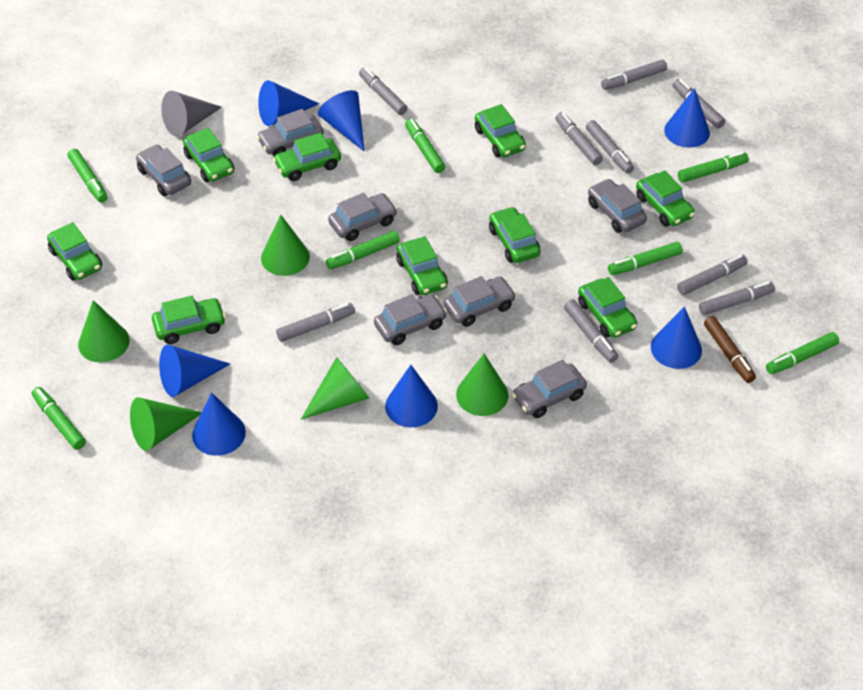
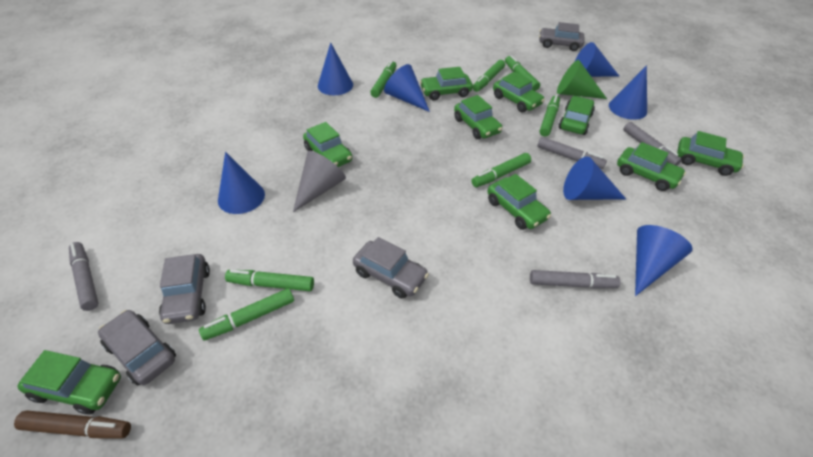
green cone: 5 -> 1
grey car: 7 -> 4
grey marker: 9 -> 4

